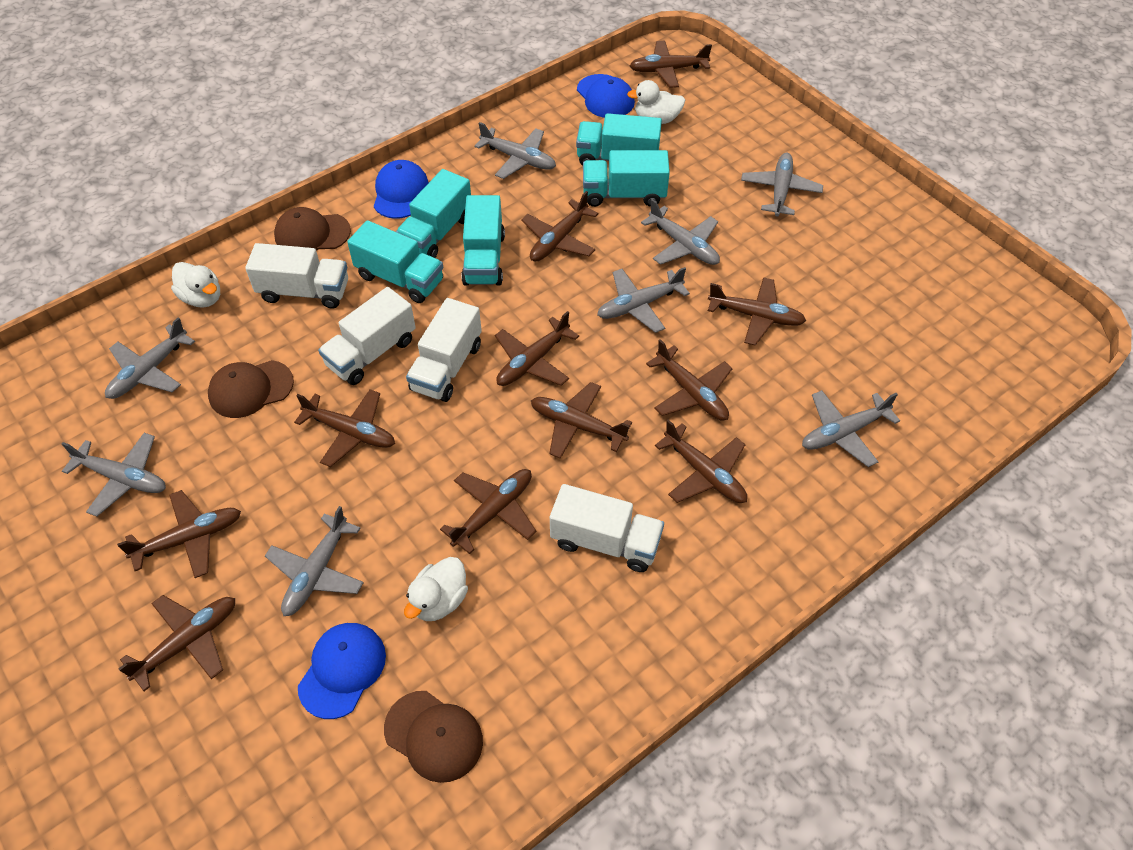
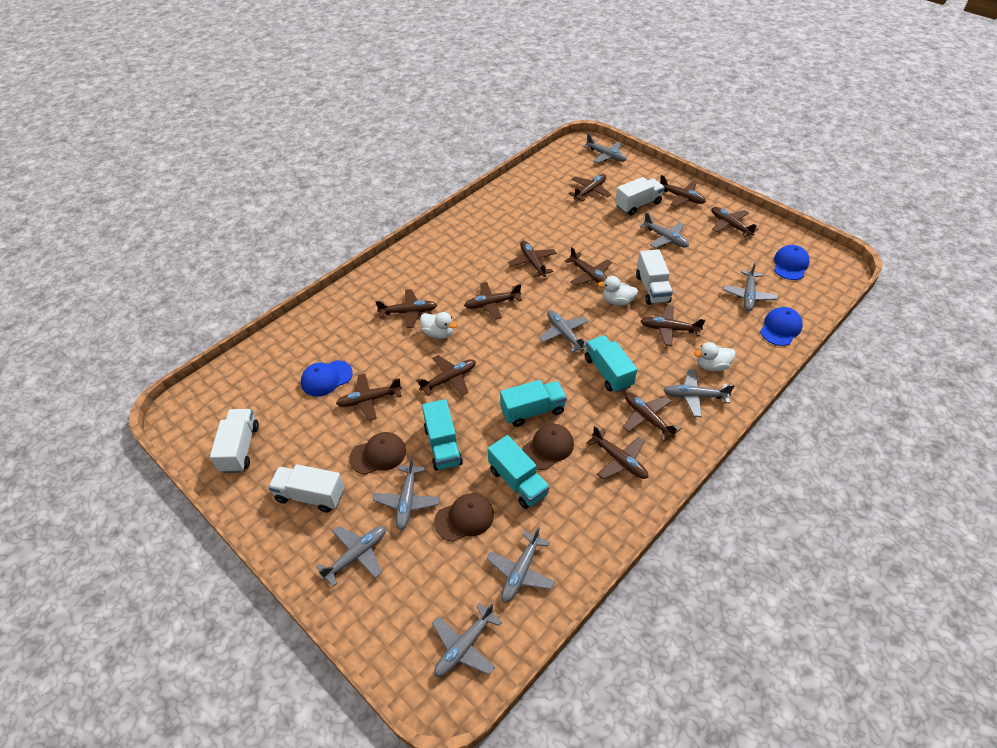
brown plane: 11 -> 12
grey plane: 8 -> 9
turquoise truck: 5 -> 4

